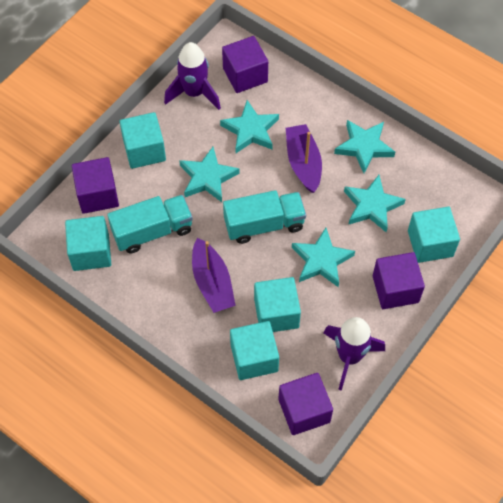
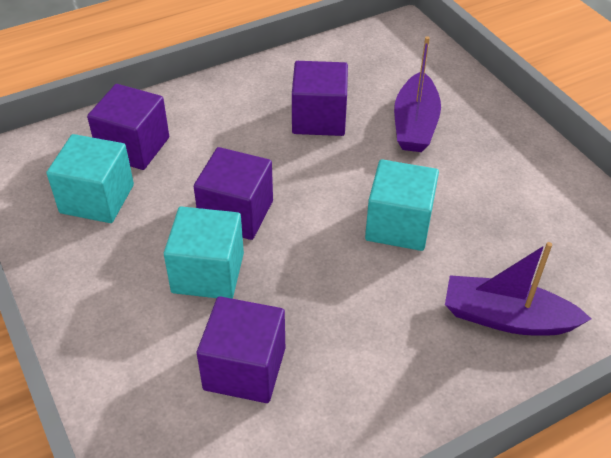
purple rocket: 2 -> 0
turquoise cube: 5 -> 3
turquoise star: 5 -> 0
turquoise truck: 2 -> 0

